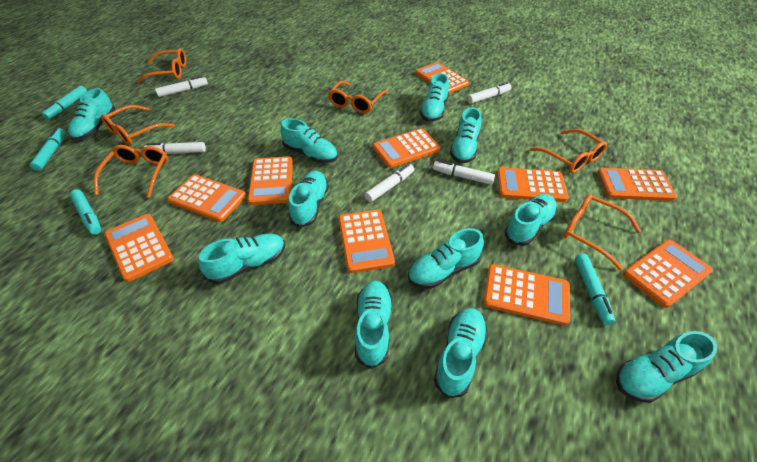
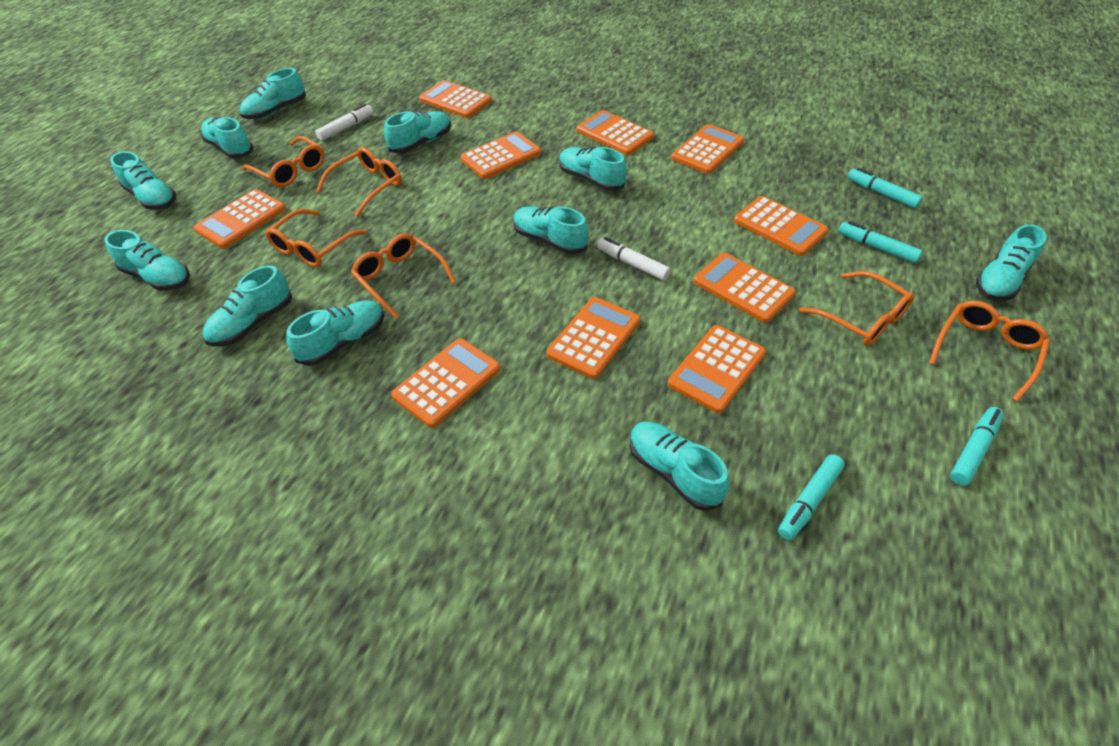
white marker: 5 -> 2

